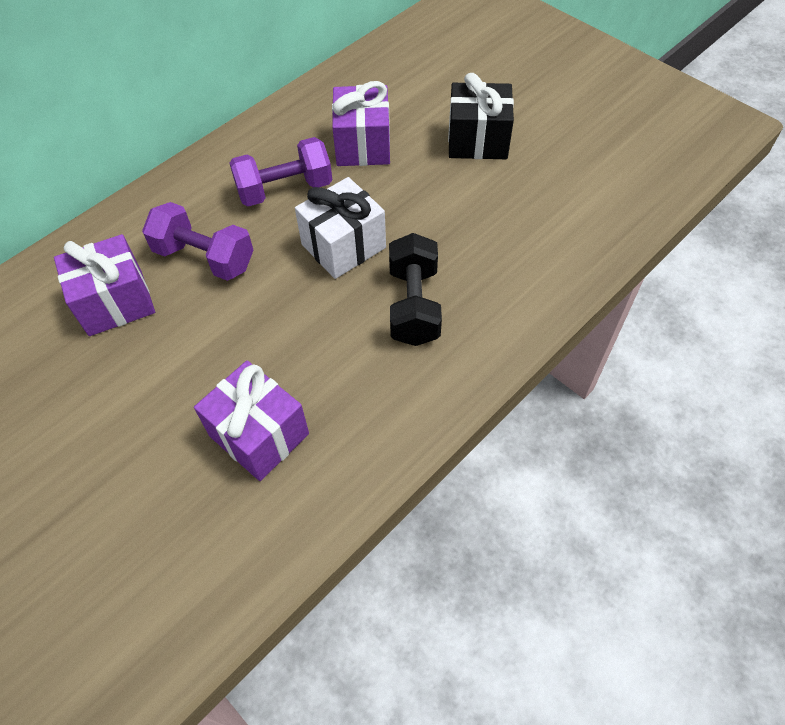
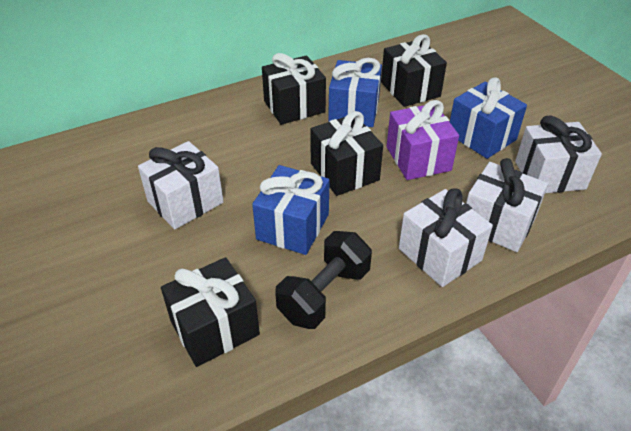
black gift: 1 -> 4
blue gift: 0 -> 3
purple dumbbell: 2 -> 0
purple gift: 3 -> 1
white gift: 1 -> 4

